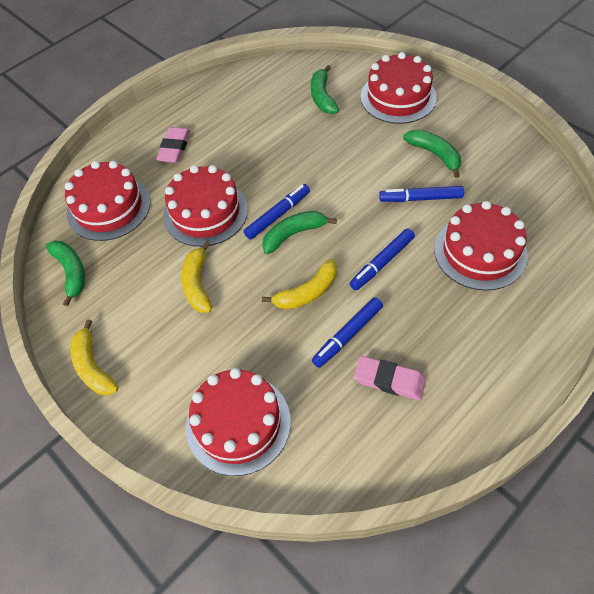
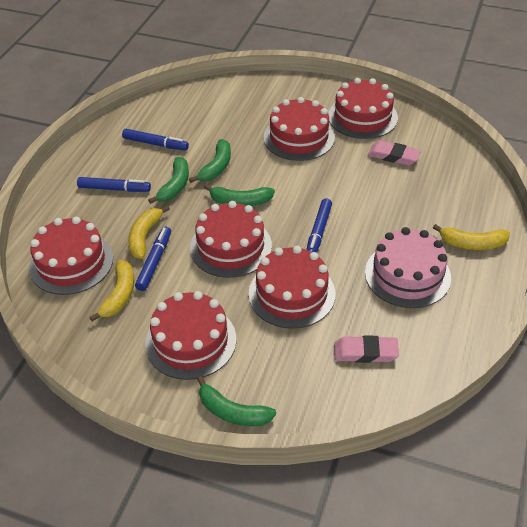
pink cake: 0 -> 1
red cake: 5 -> 6

